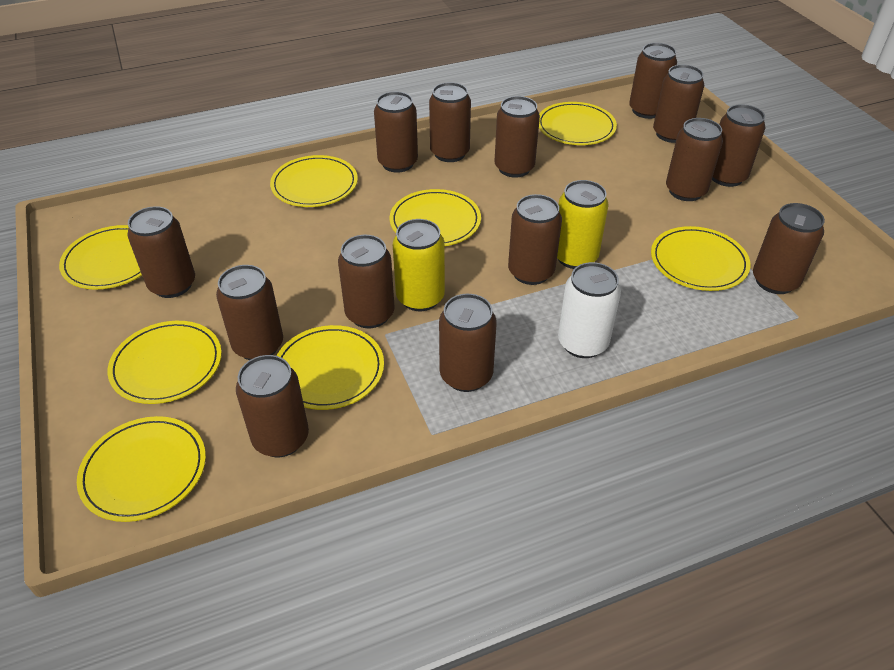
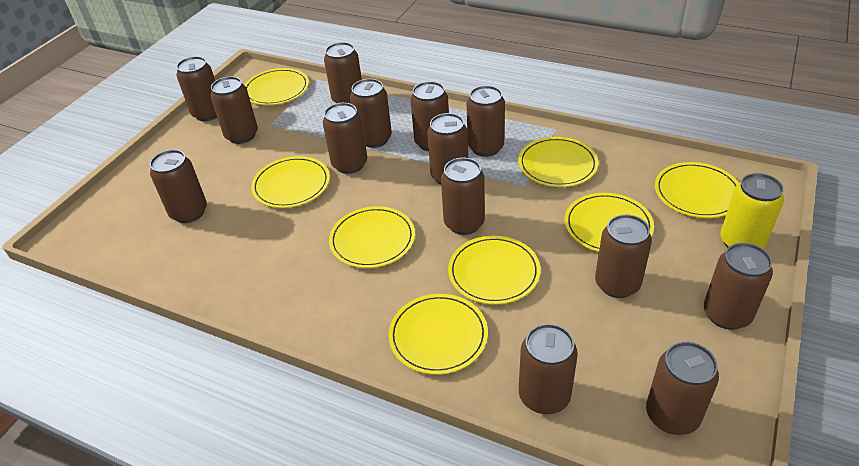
white can: 1 -> 0
yellow can: 2 -> 1

